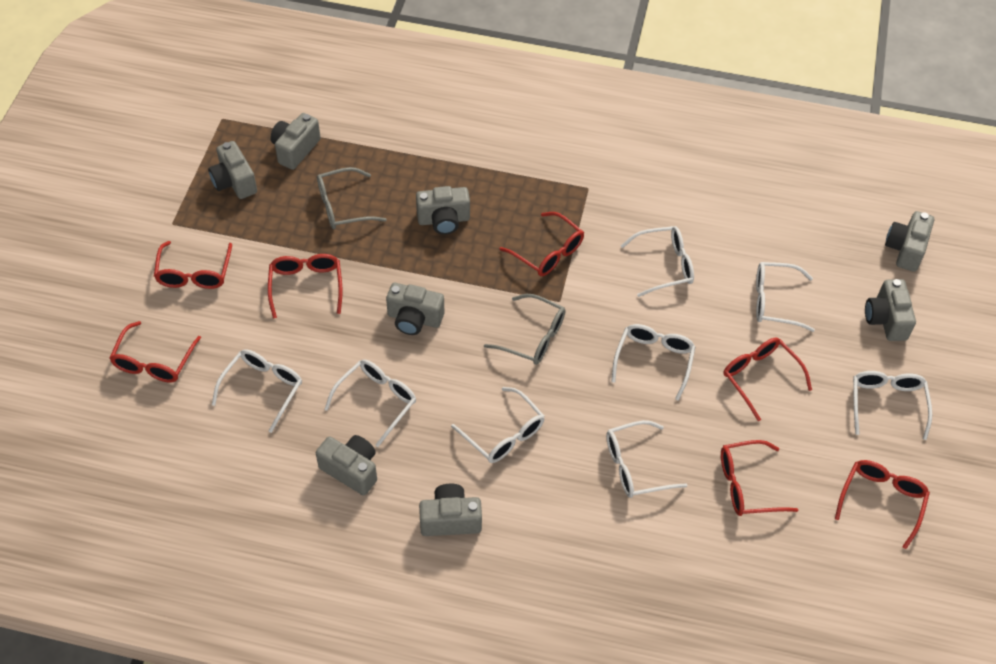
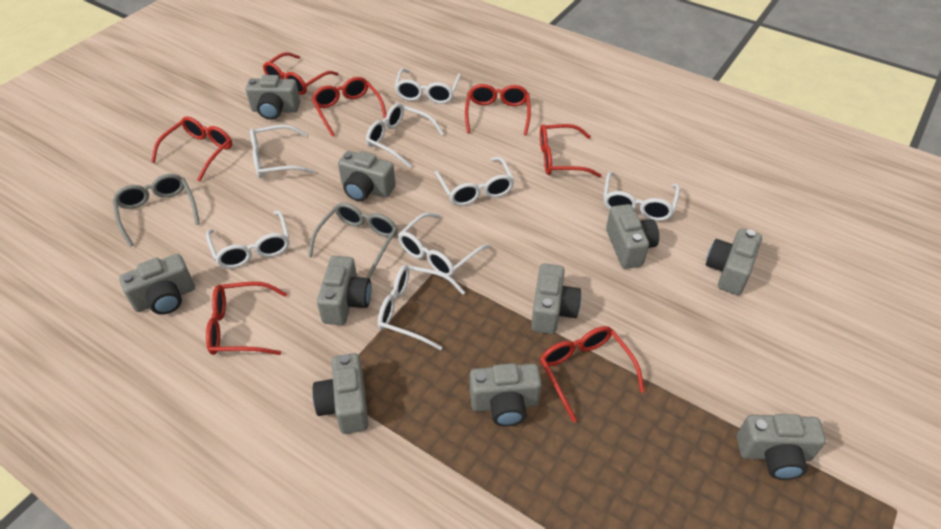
grey camera: 8 -> 10

